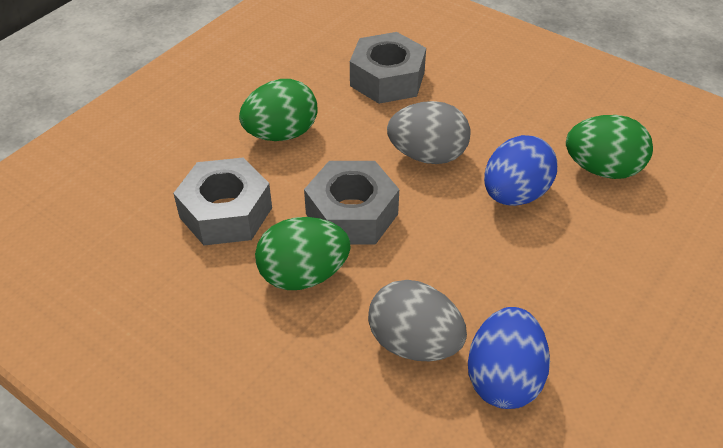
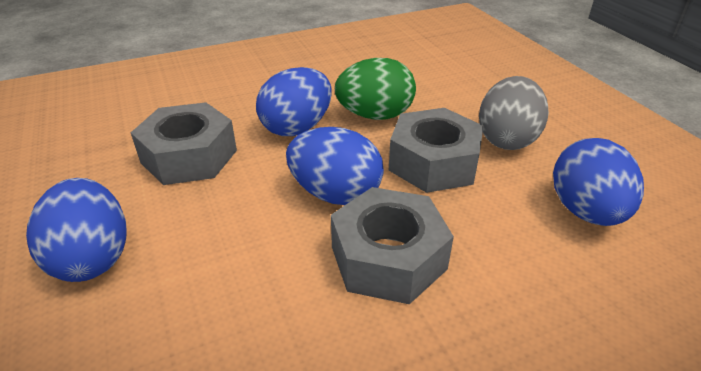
blue egg: 2 -> 4
green egg: 3 -> 1
grey egg: 2 -> 1

